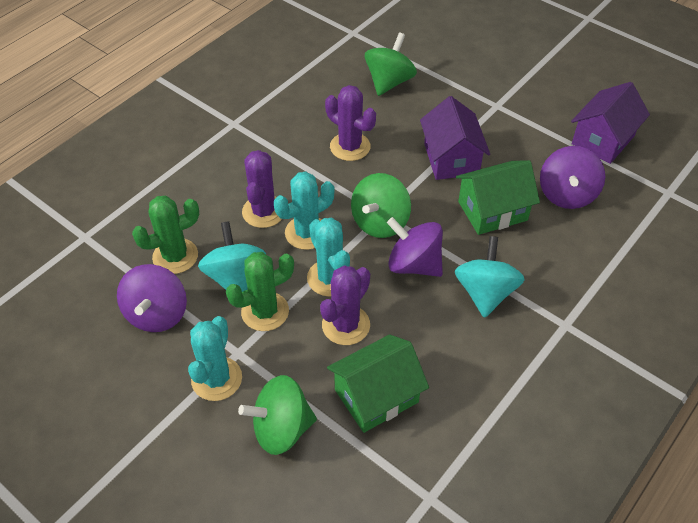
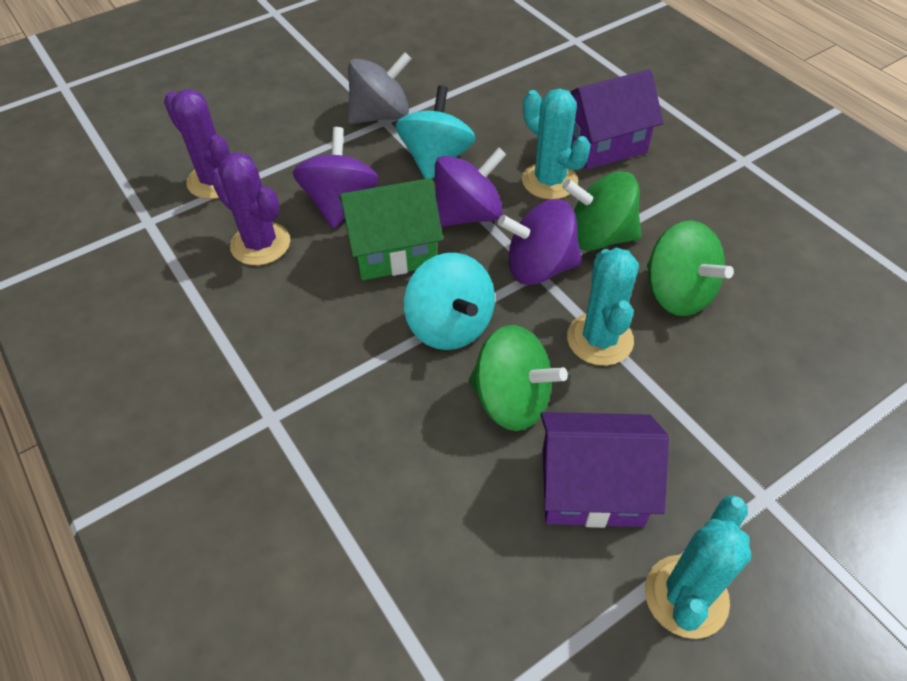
green cactus: 2 -> 0
green house: 2 -> 1
grey spinning top: 0 -> 1
purple cactus: 3 -> 2

